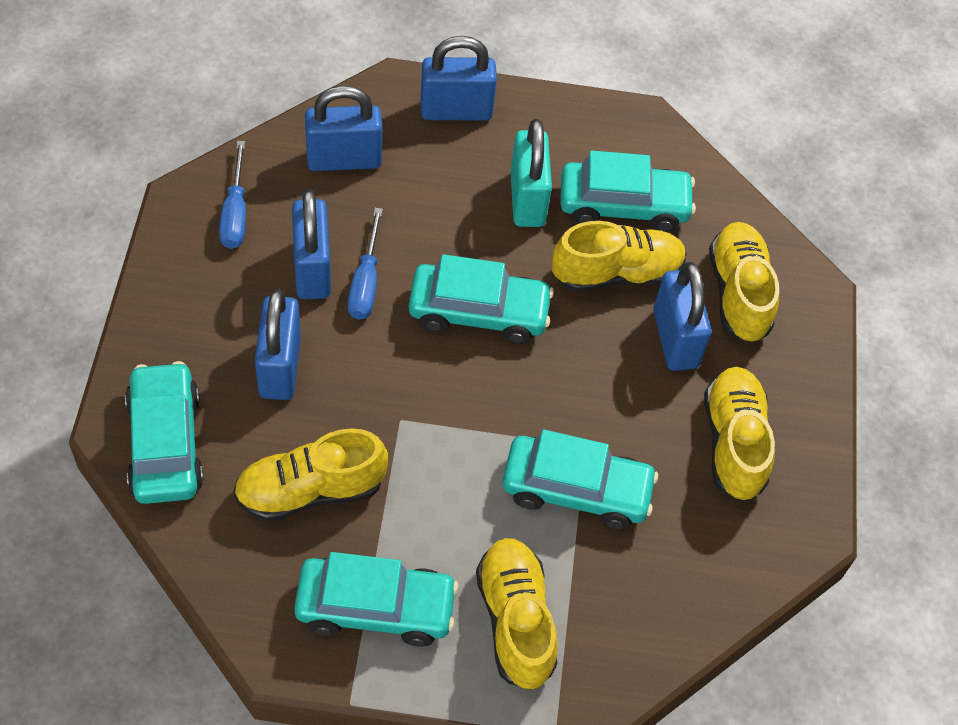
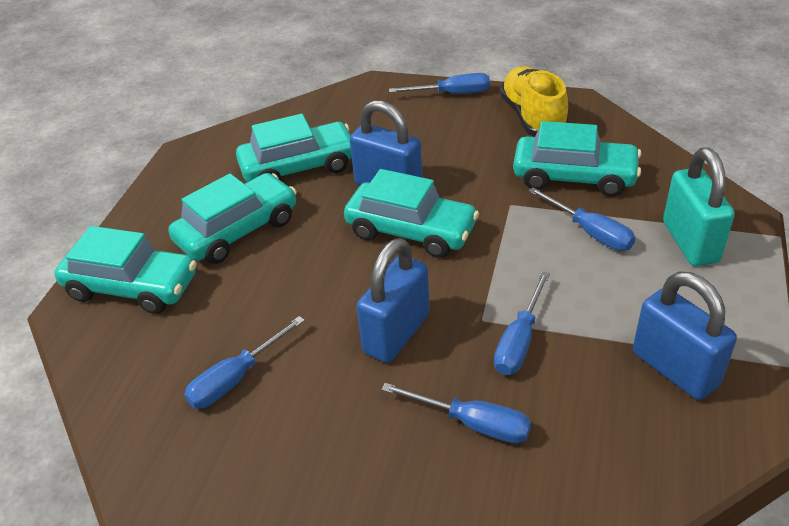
blue padlock: 5 -> 3
blue screwdriver: 2 -> 5
yellow shoe: 5 -> 1

